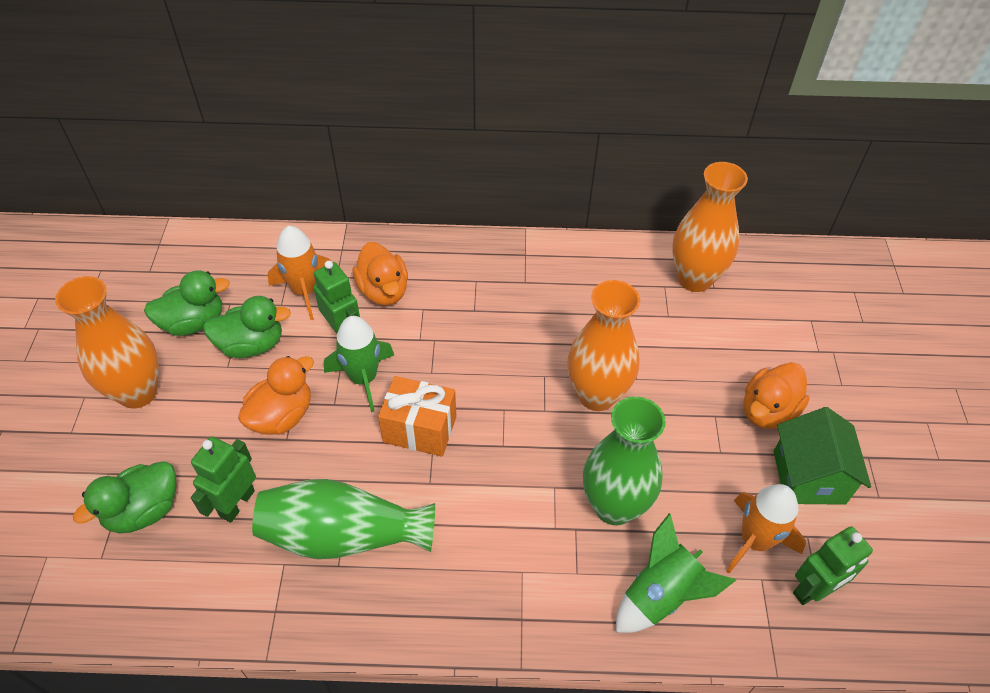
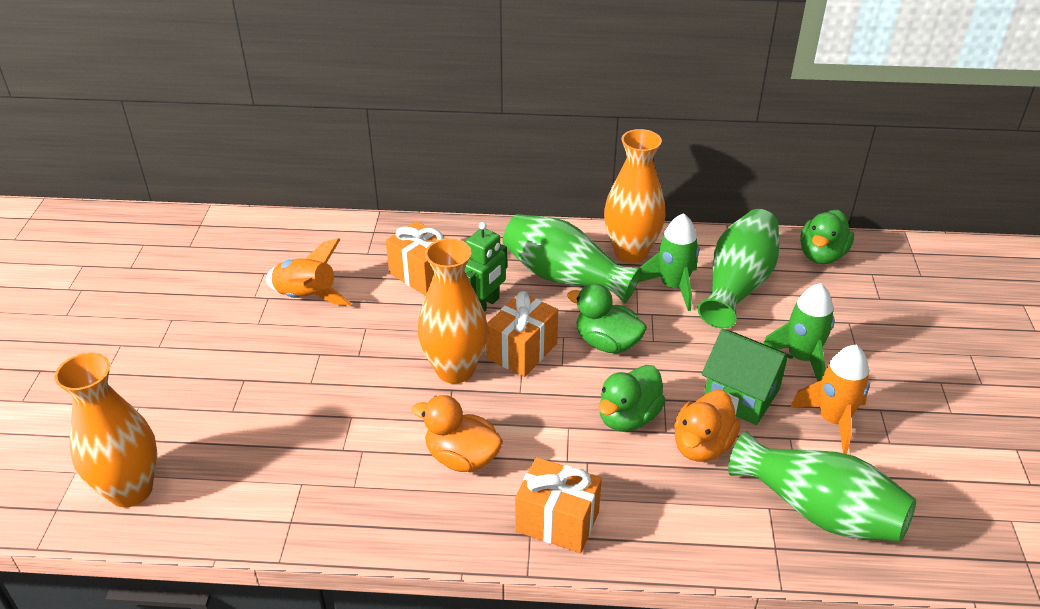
green robot: 3 -> 1
green vase: 2 -> 3
orange duck: 3 -> 2
orange gift: 1 -> 3

